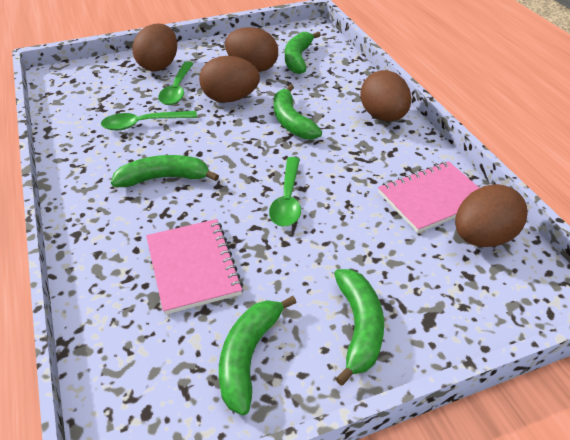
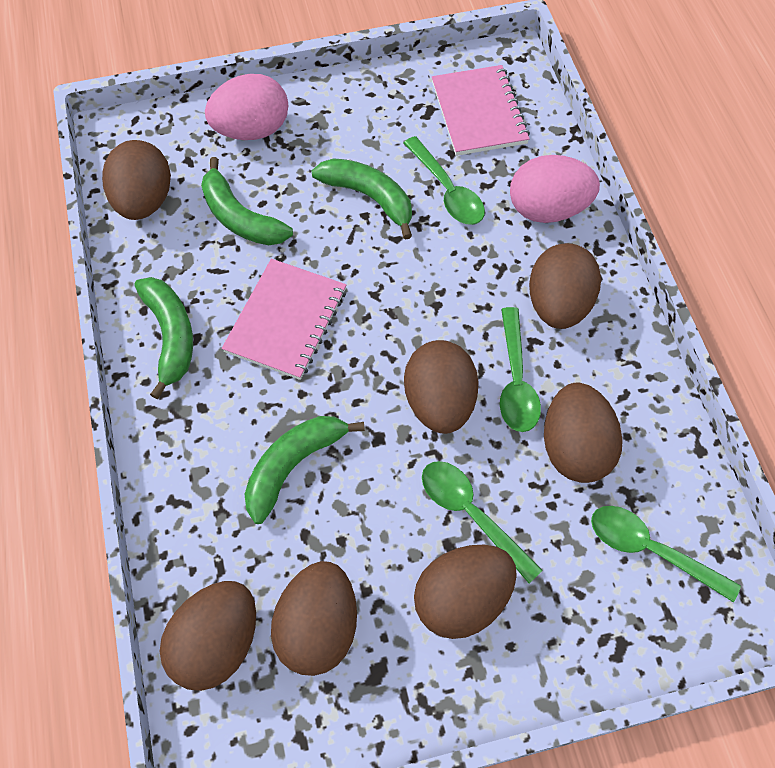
brown egg: 5 -> 7
green banana: 5 -> 4
green spoon: 3 -> 4
pink egg: 0 -> 2

